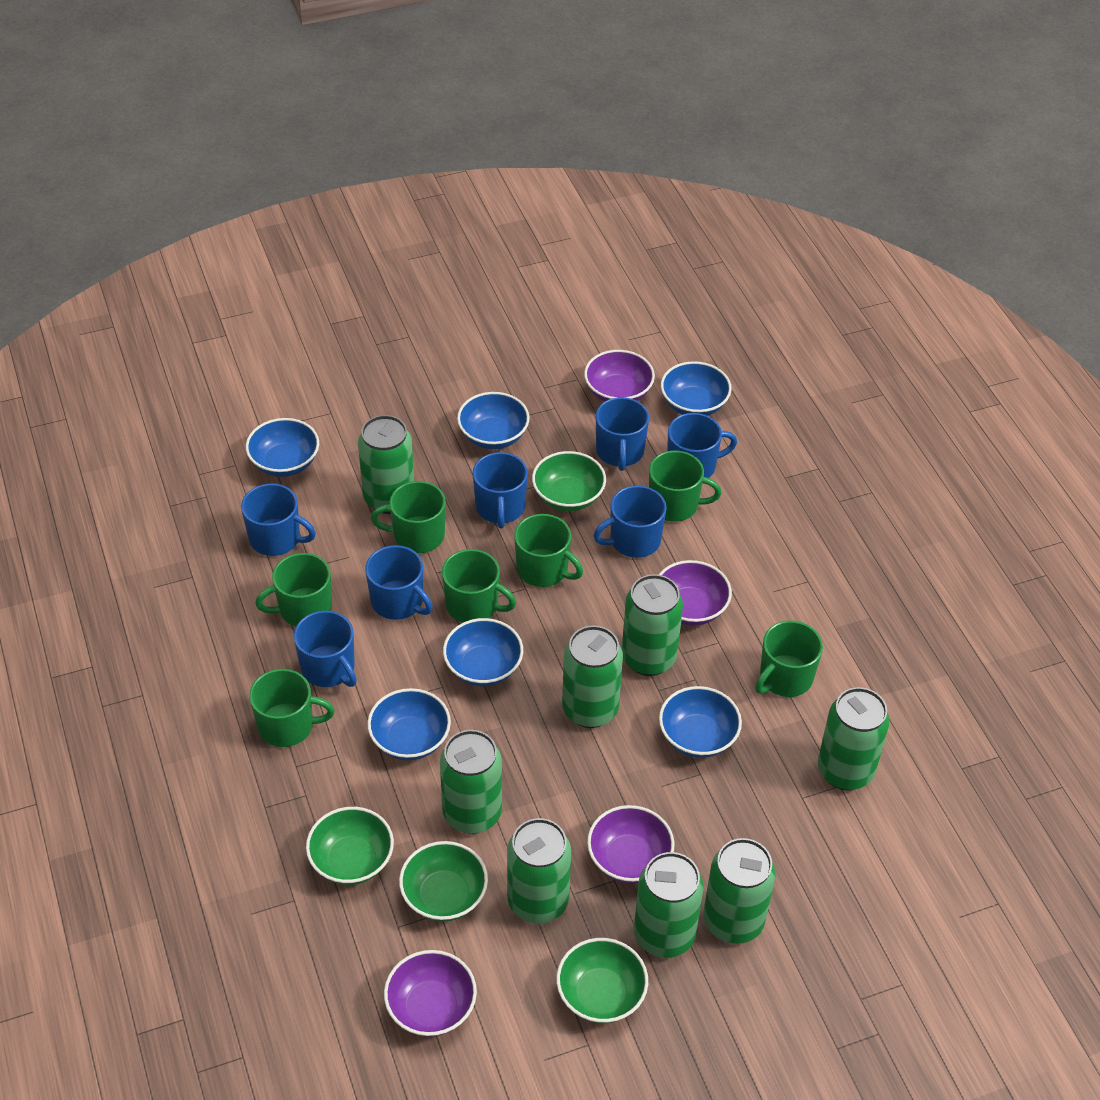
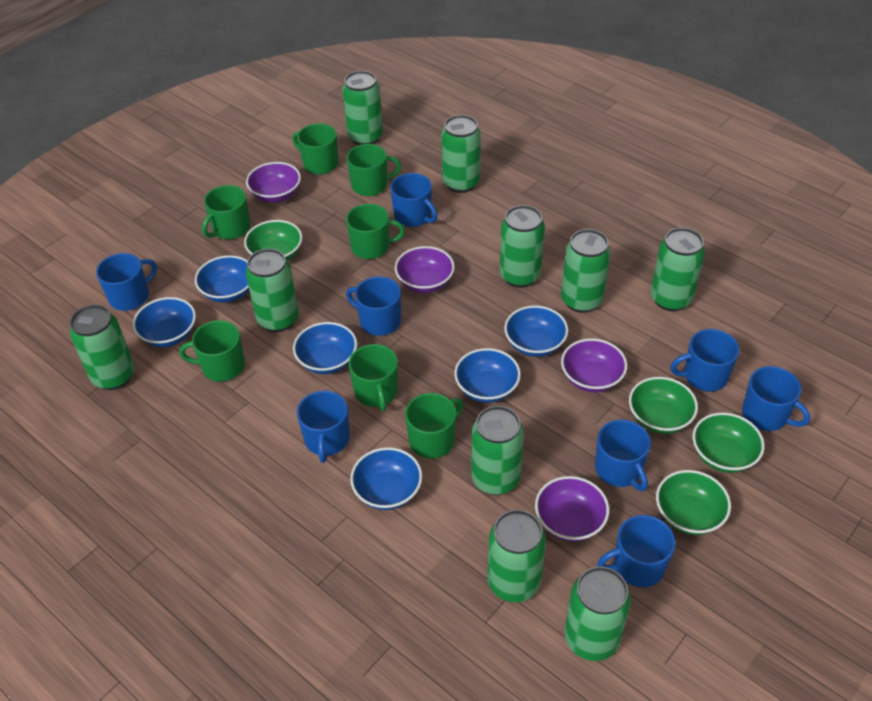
blue mug: 7 -> 8
green can: 8 -> 10

